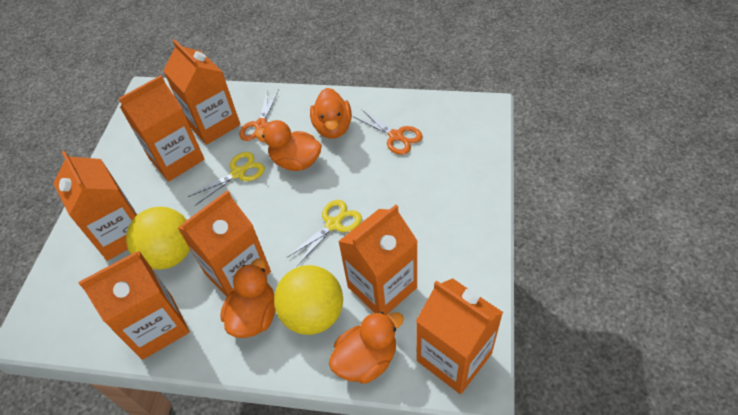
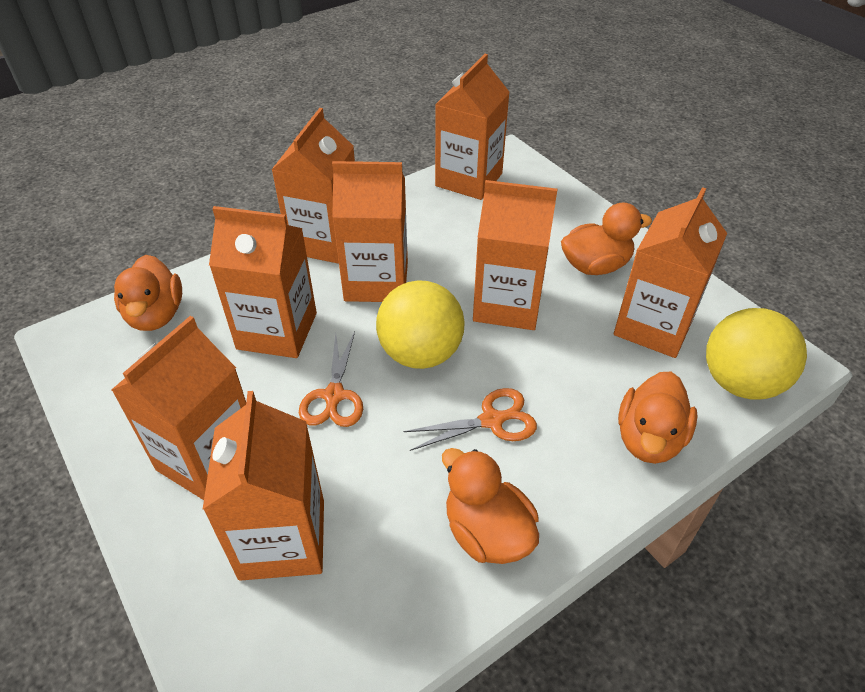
orange carton: 7 -> 8
yellow scissors: 2 -> 0

